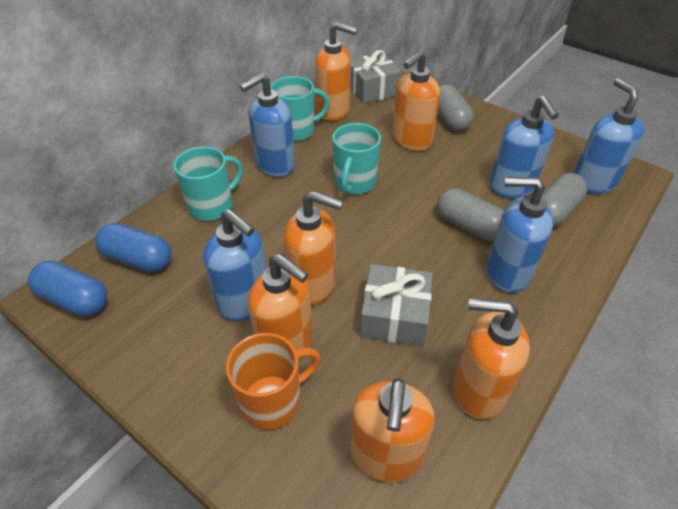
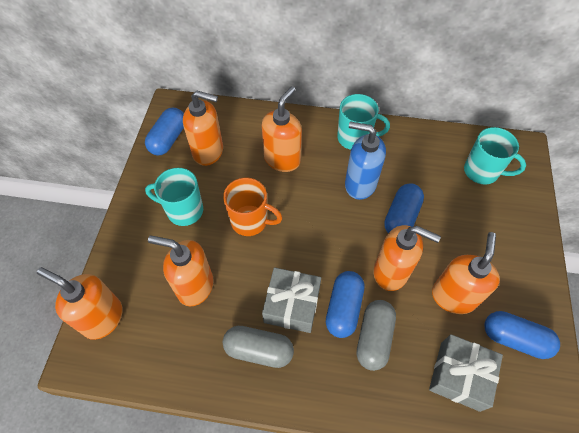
blue capsule: 2 -> 4
blue soap dispenser: 5 -> 1
grey capsule: 3 -> 2

